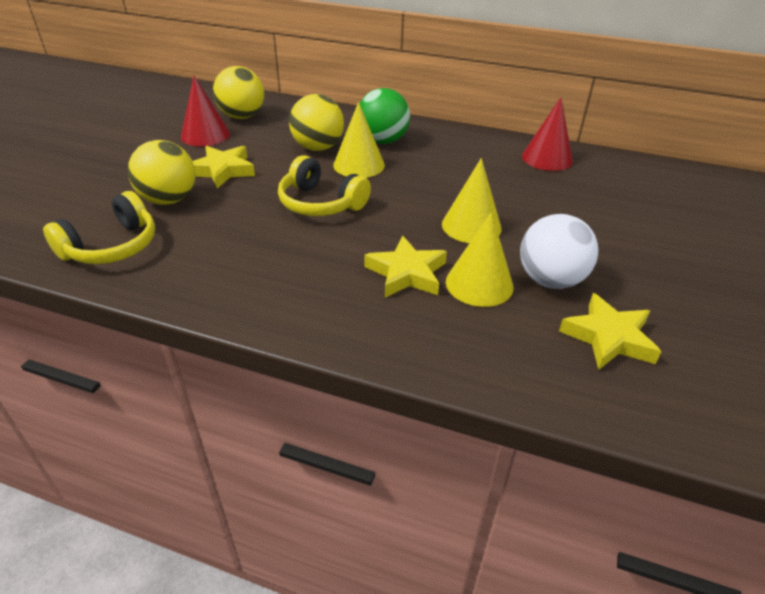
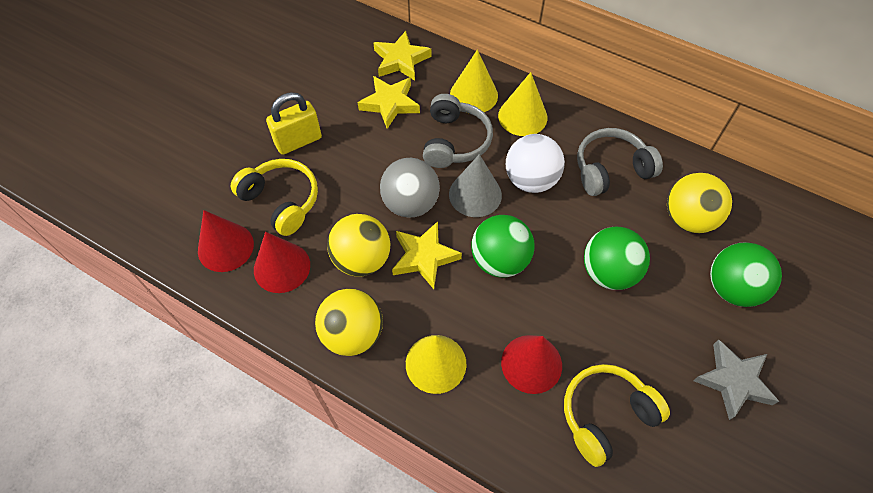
green ball: 1 -> 3
grey ball: 0 -> 1
grey cone: 0 -> 1
grey headphones: 0 -> 2
grey star: 0 -> 1
red cone: 2 -> 3
yellow padlock: 0 -> 1

